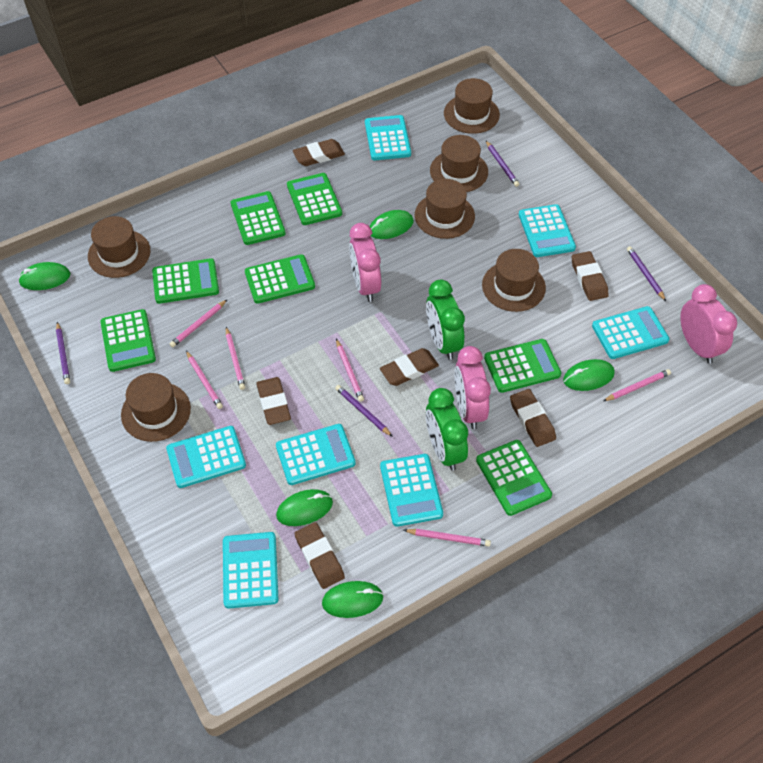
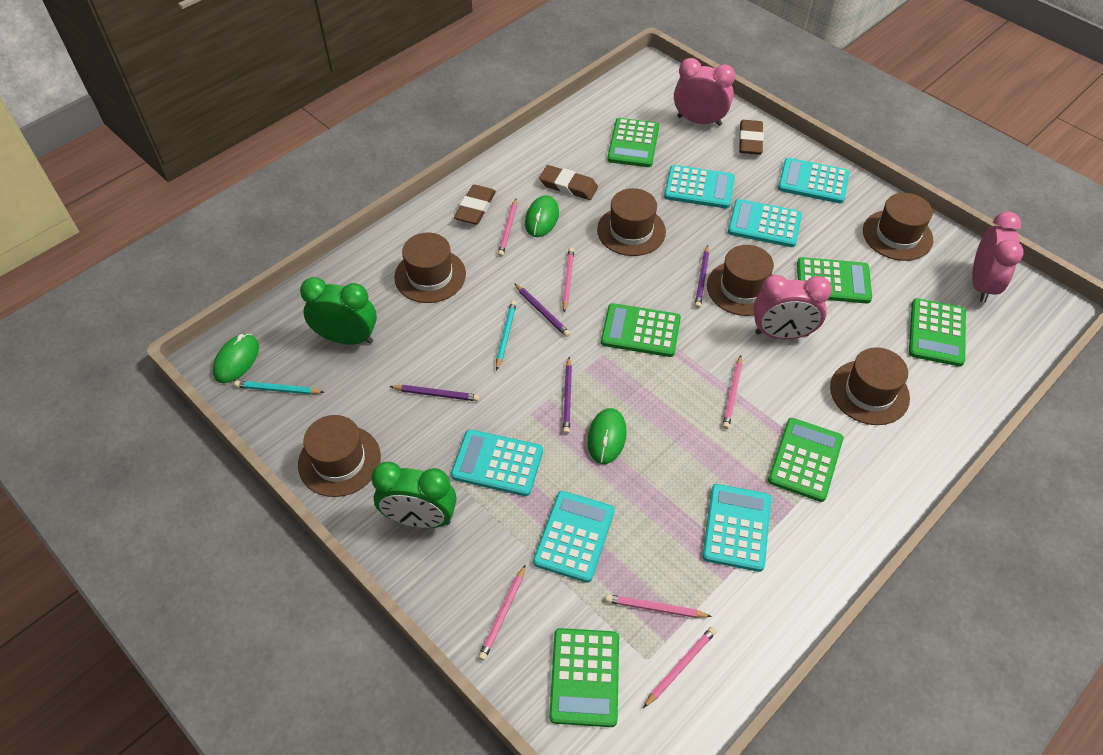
brown eraser: 6 -> 3
green calculator: 7 -> 6
green mouse: 5 -> 3
turquoise calculator: 7 -> 6
turquoise pencil: 0 -> 2

